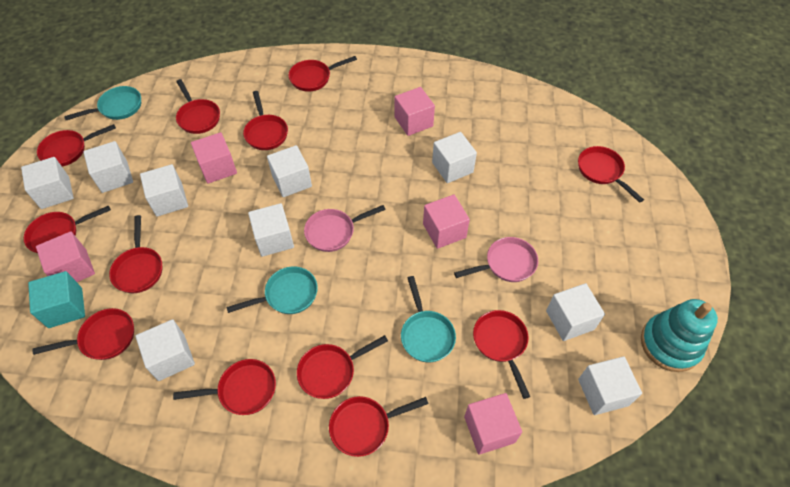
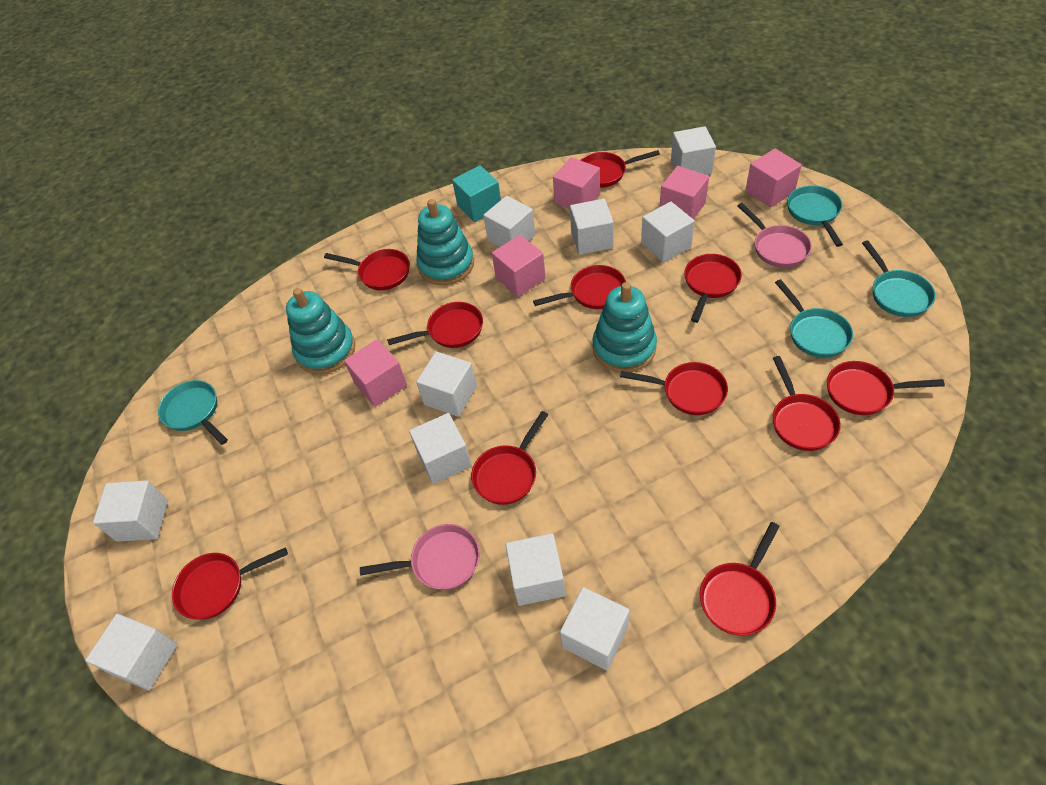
red pan: 12 -> 11
turquoise pan: 3 -> 4
turquoise stacking toy: 1 -> 3
white cube: 9 -> 10

